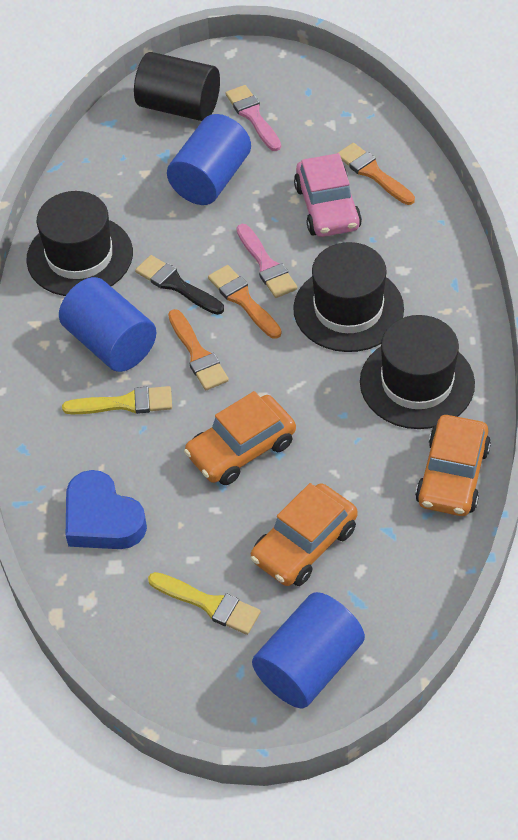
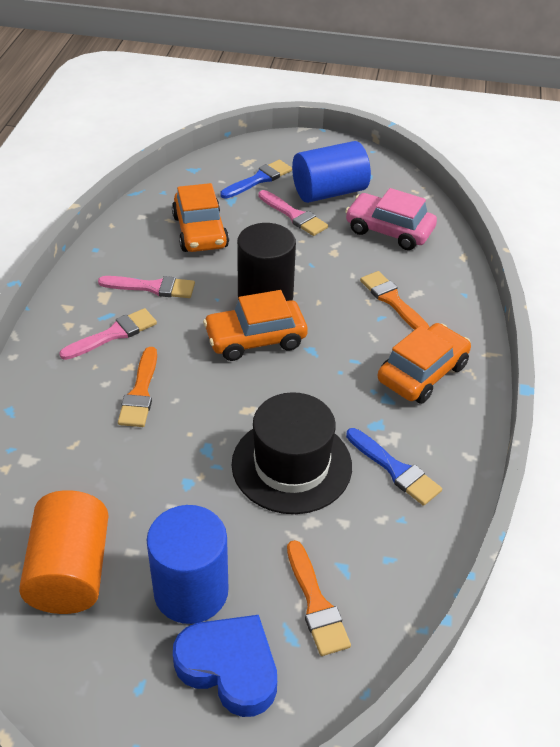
black brush: 1 -> 0
black hat: 3 -> 1
blue brush: 0 -> 2
blue cylinder: 3 -> 2
orange cylinder: 0 -> 1
pink brush: 2 -> 3
yellow brush: 2 -> 0

